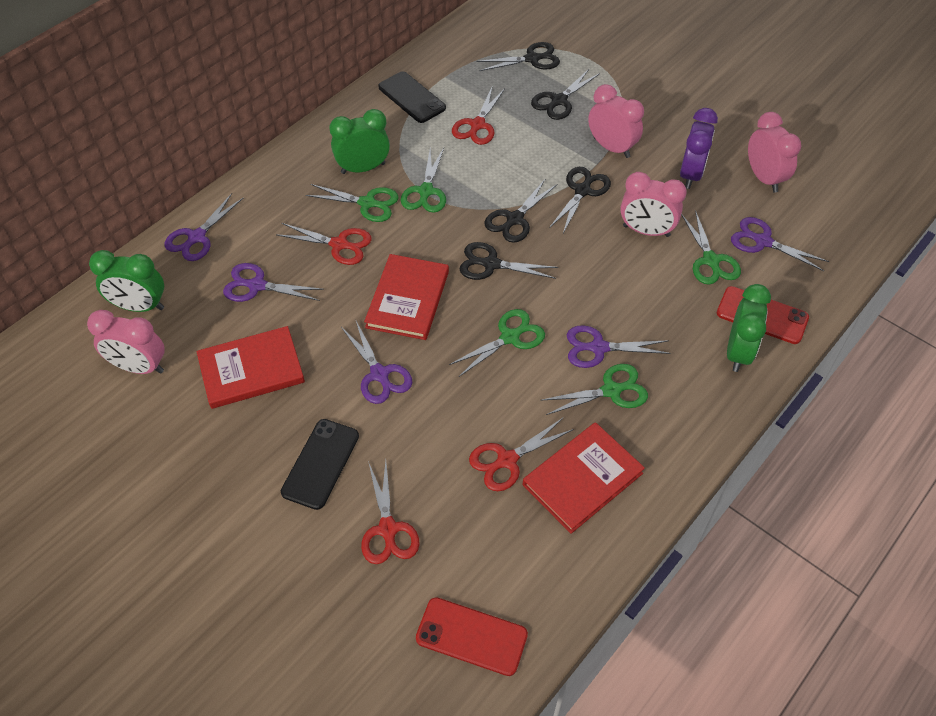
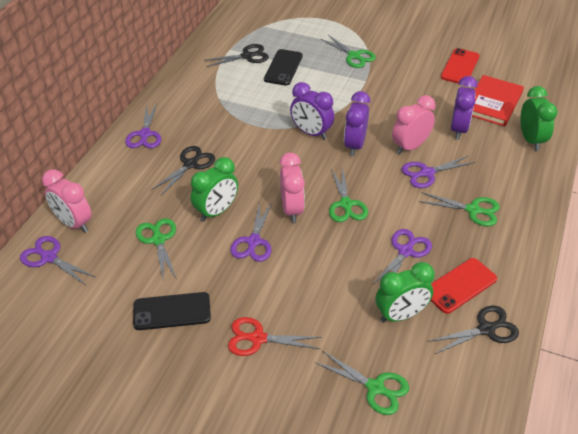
black scissors: 5 -> 3
pink clock: 4 -> 3
purple clock: 1 -> 3
red book: 3 -> 1
red scissors: 4 -> 1

